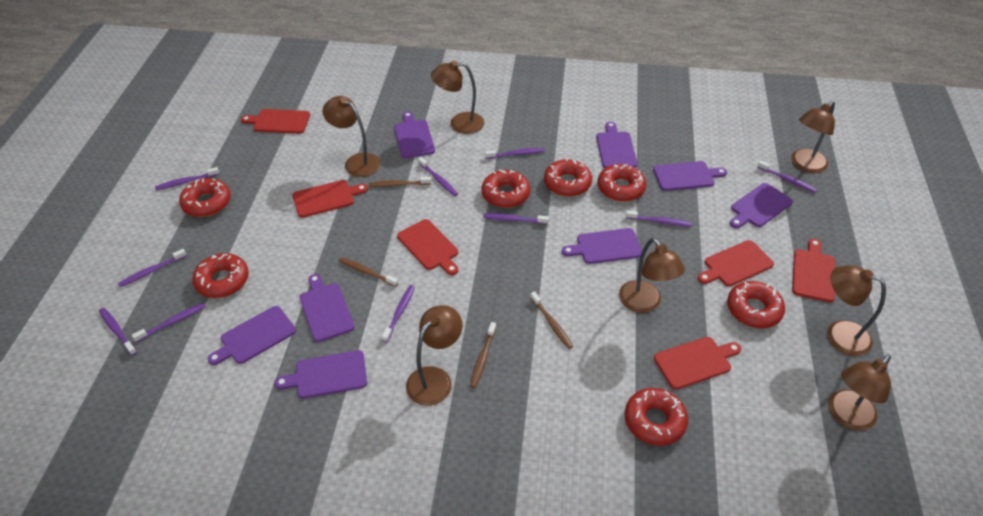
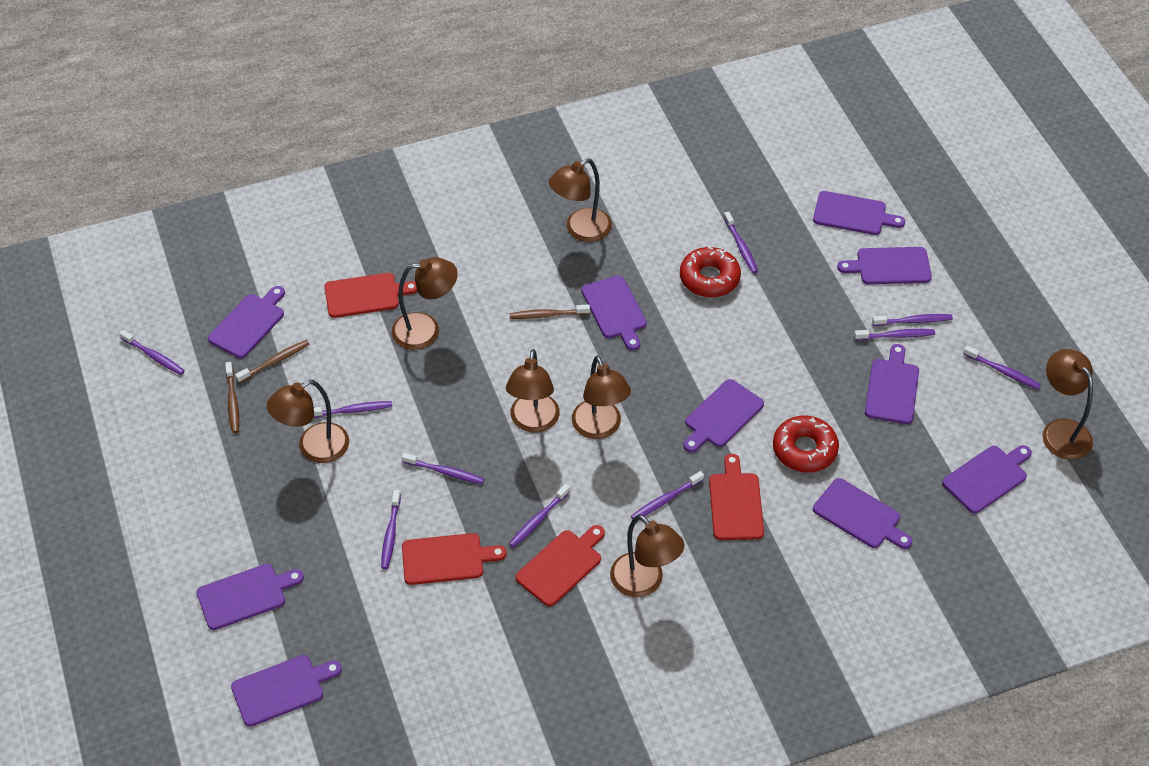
brown toothbrush: 4 -> 3
purple cutting board: 8 -> 10
red cutting board: 6 -> 4
red donut: 7 -> 2

